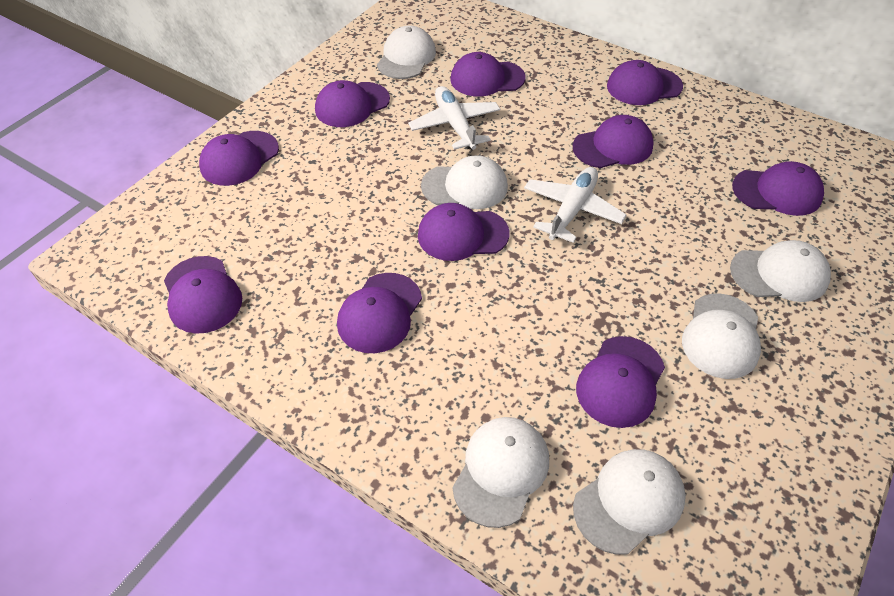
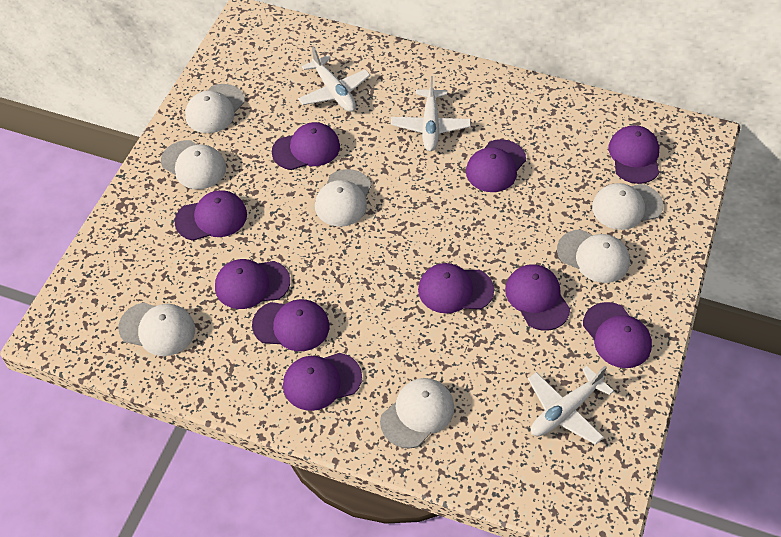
white cap: 6 -> 7
white plane: 2 -> 3

